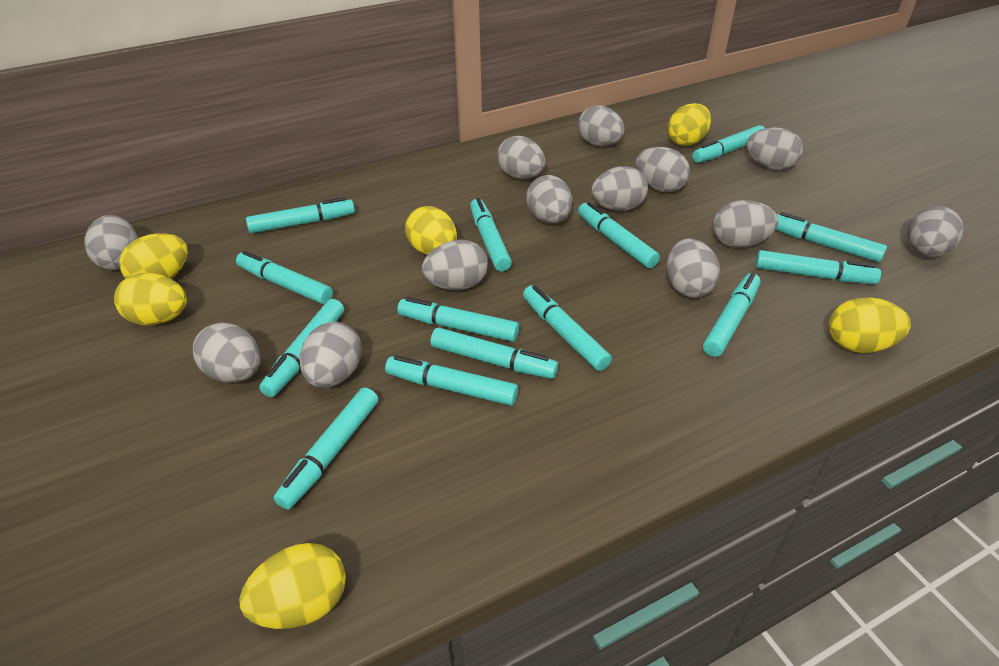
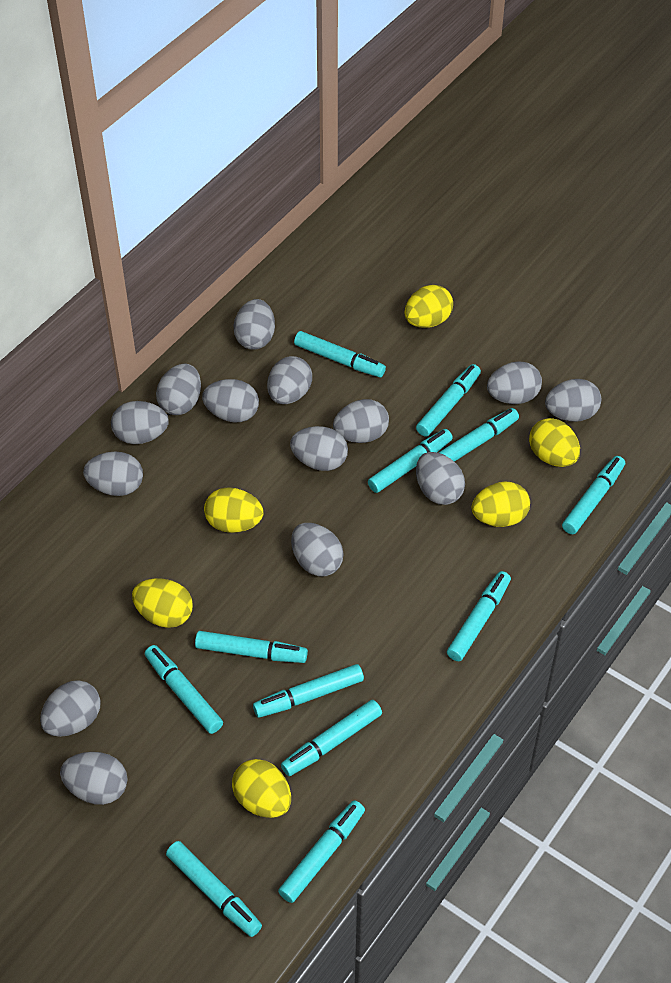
grey egg: 13 -> 14
turquoise marker: 14 -> 12

